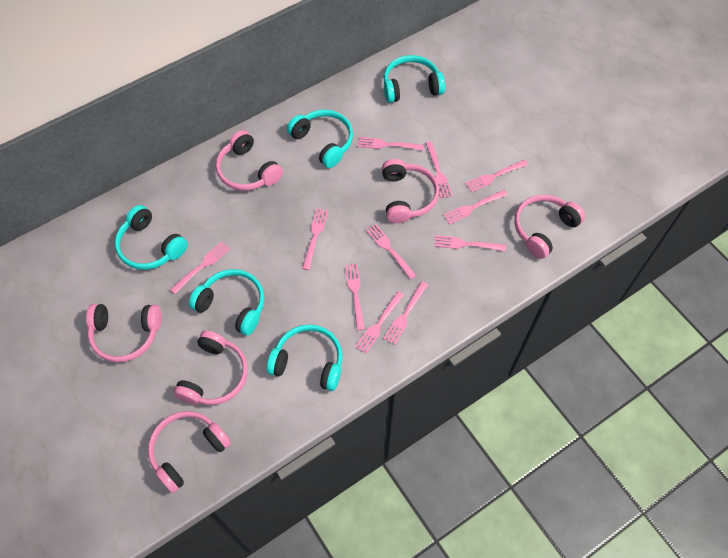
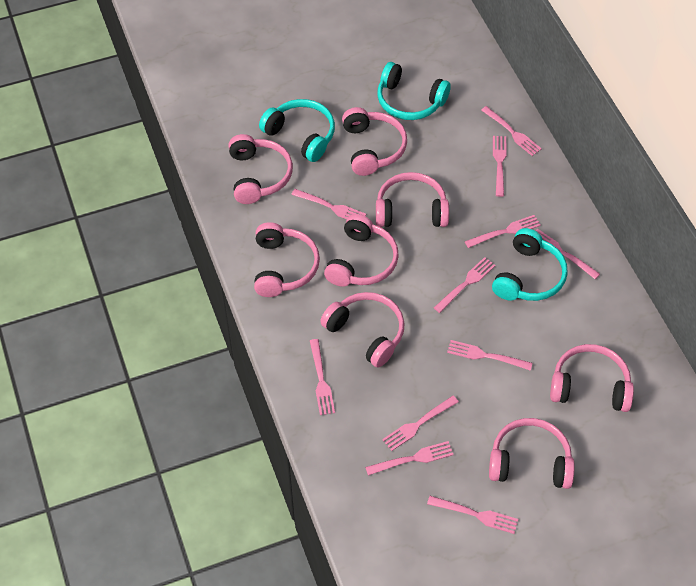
pink headphones: 6 -> 8
turquoise headphones: 5 -> 3

